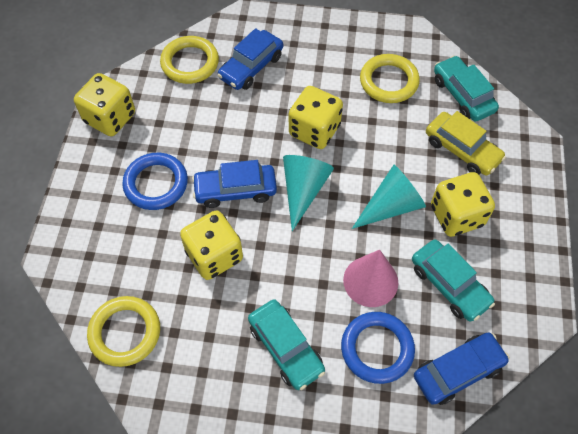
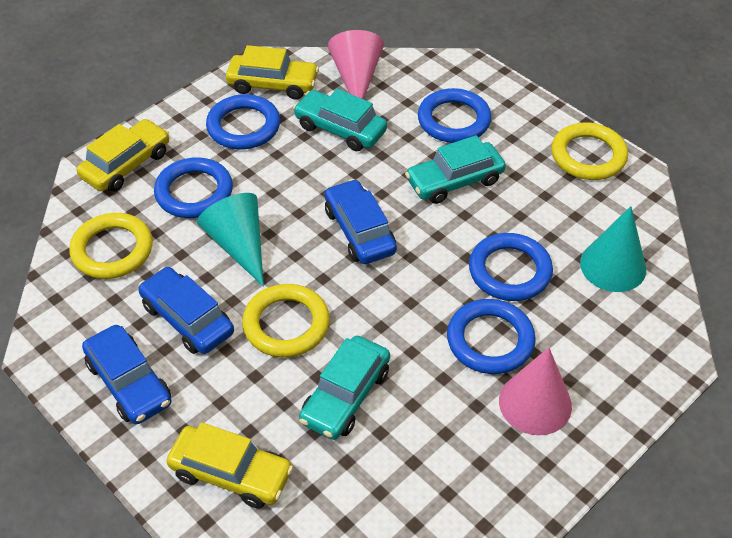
blue ring: 2 -> 5
pink cone: 1 -> 2
yellow car: 1 -> 3
yellow dice: 4 -> 0

